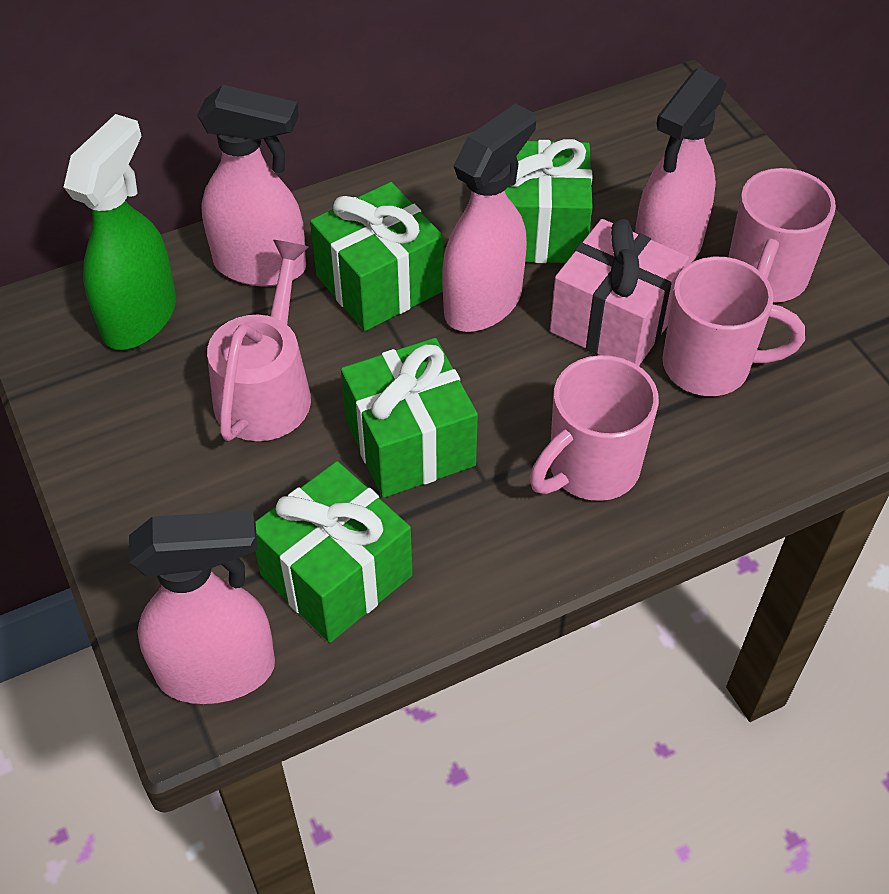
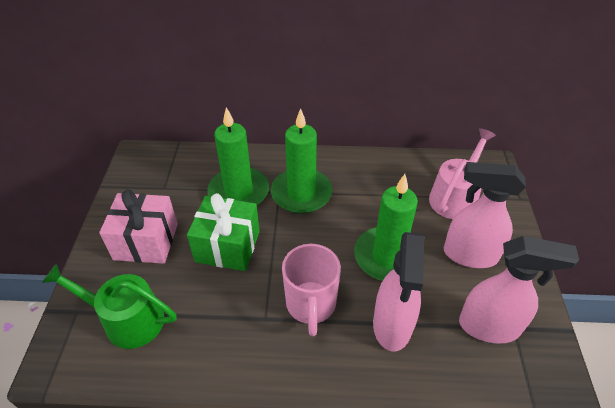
green candle: 0 -> 3
green gift: 4 -> 1
green spray bottle: 1 -> 0
green watering can: 0 -> 1
pink mug: 3 -> 1
pink spray bottle: 4 -> 3

